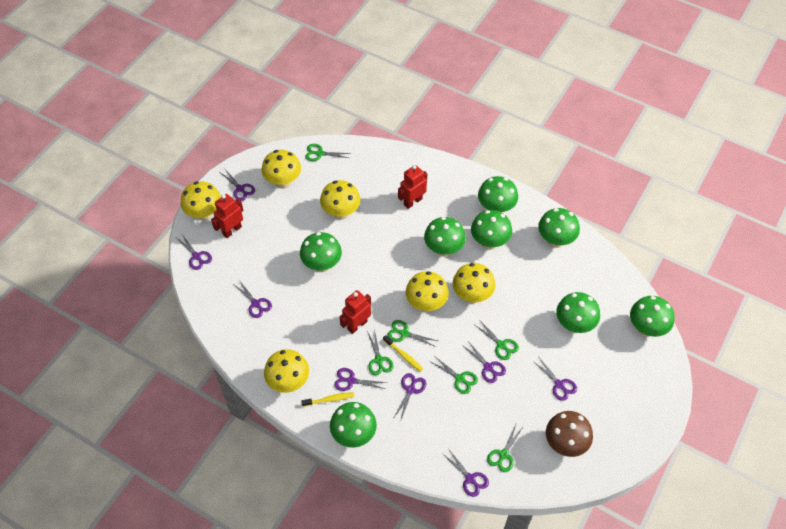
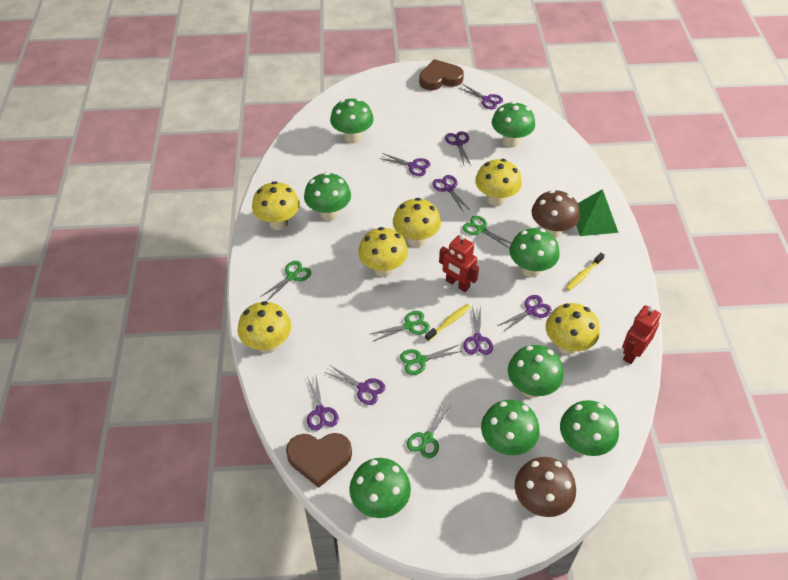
brown heart: 0 -> 2
brown mushroom: 1 -> 2
green pyramid: 0 -> 1
green scissors: 6 -> 5
red robot: 3 -> 2

